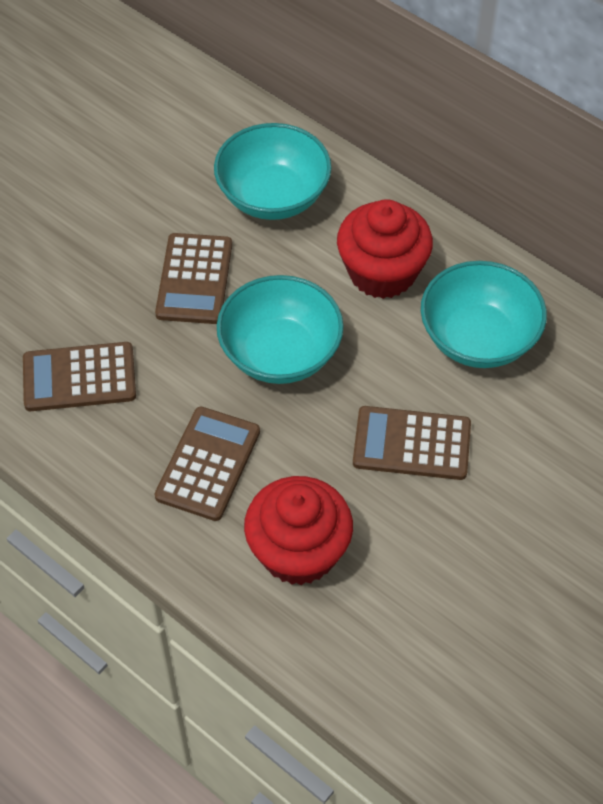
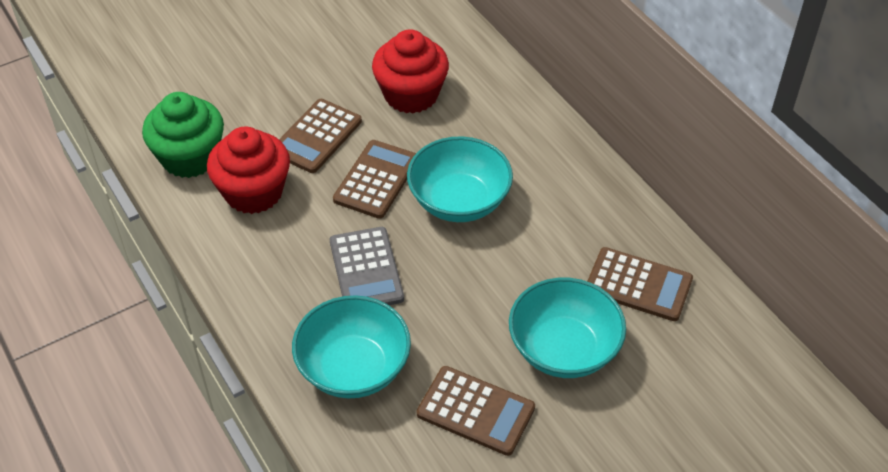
green cupcake: 0 -> 1
grey calculator: 0 -> 1

